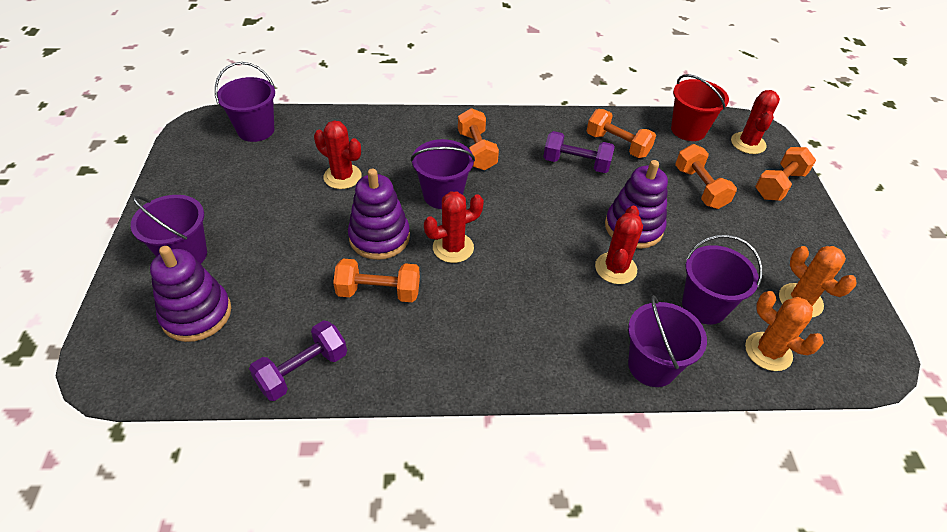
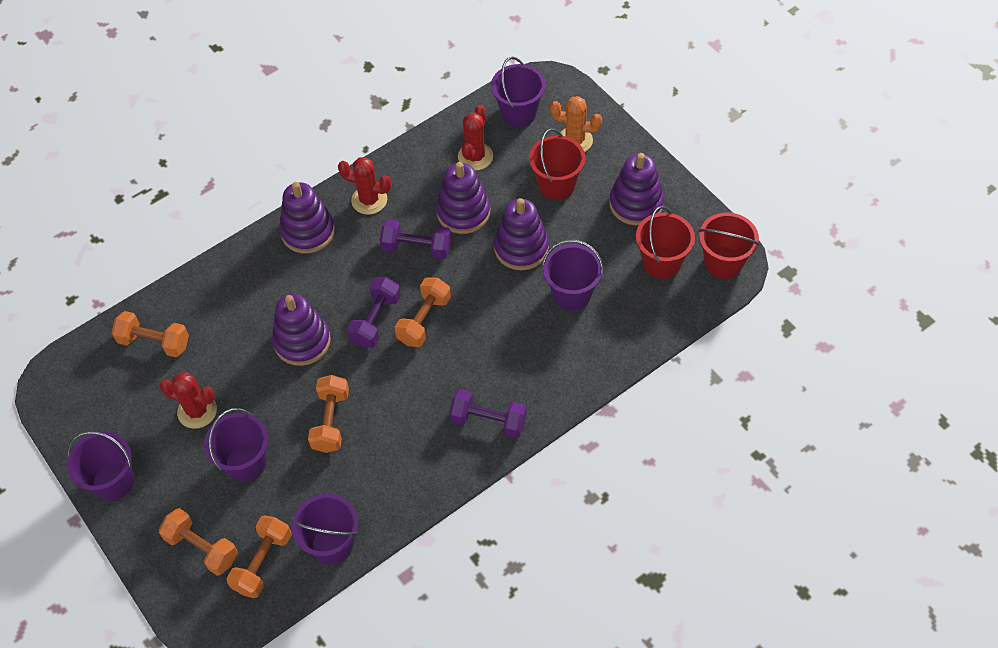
orange cactus: 2 -> 1
purple dumbbell: 2 -> 3
purple stacking toy: 3 -> 5
red bucket: 1 -> 3
red cactus: 4 -> 3

